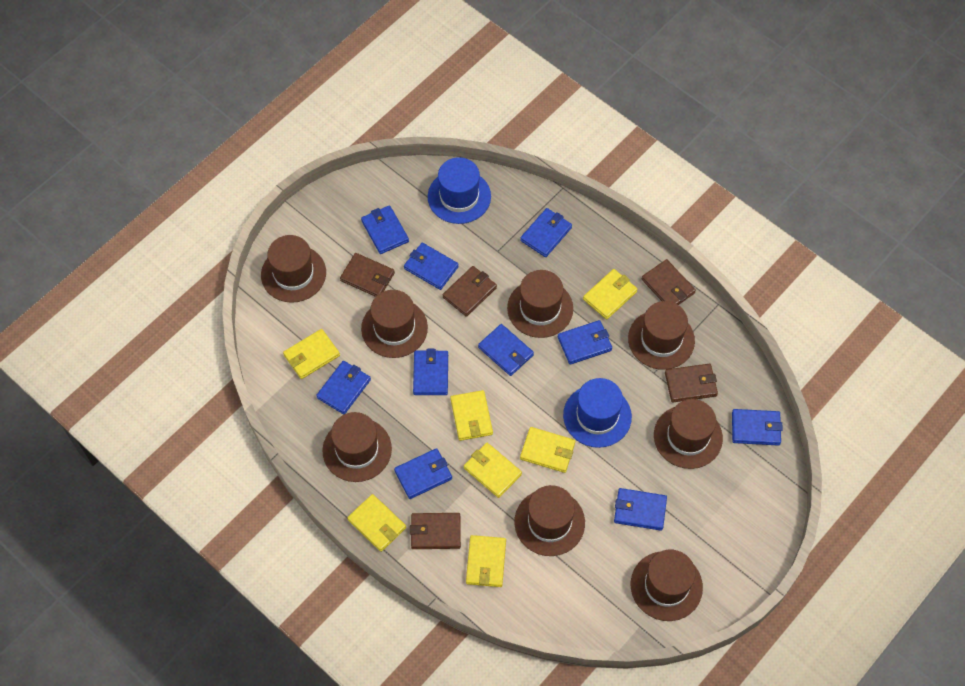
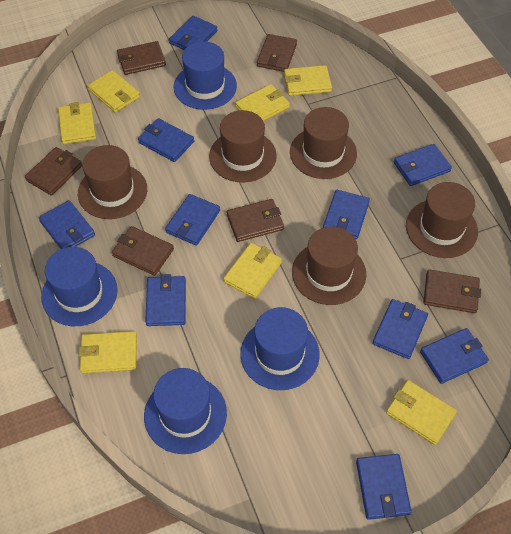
blue hat: 2 -> 4
brown hat: 8 -> 5
brown wallet: 5 -> 6

